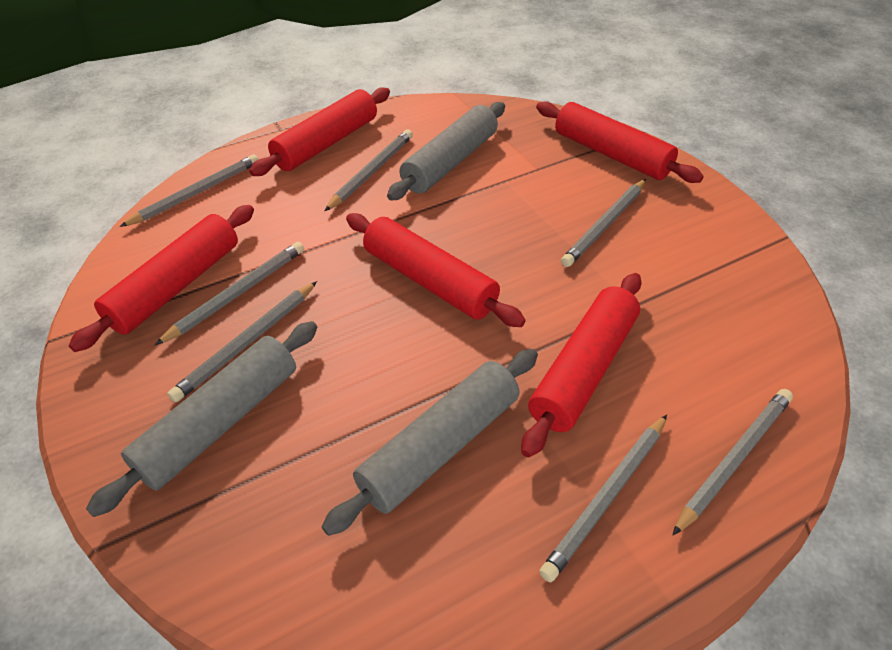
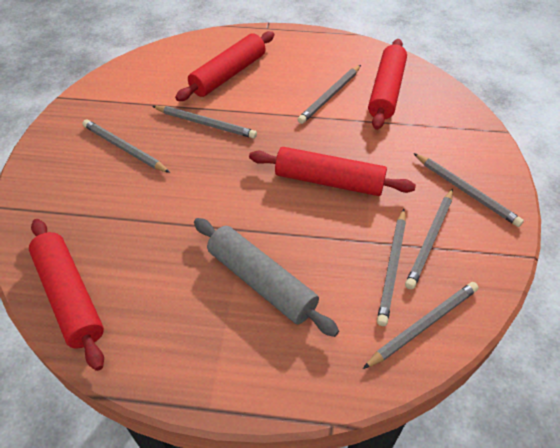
grey rolling pin: 3 -> 1
red rolling pin: 5 -> 4

